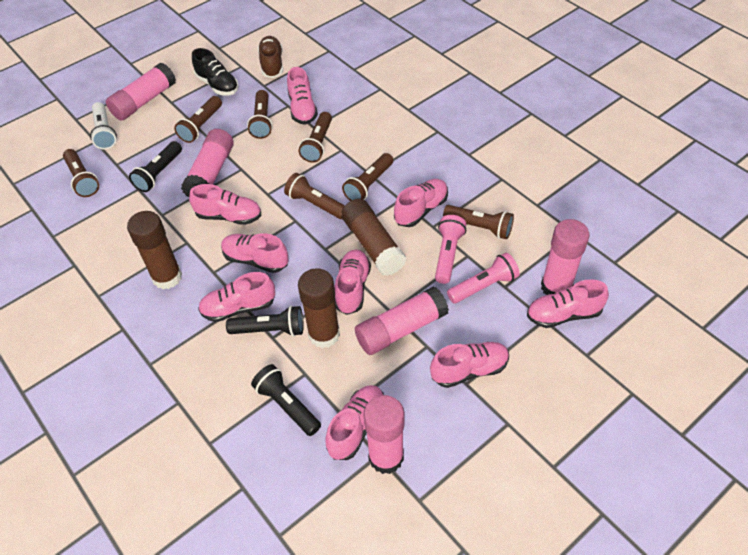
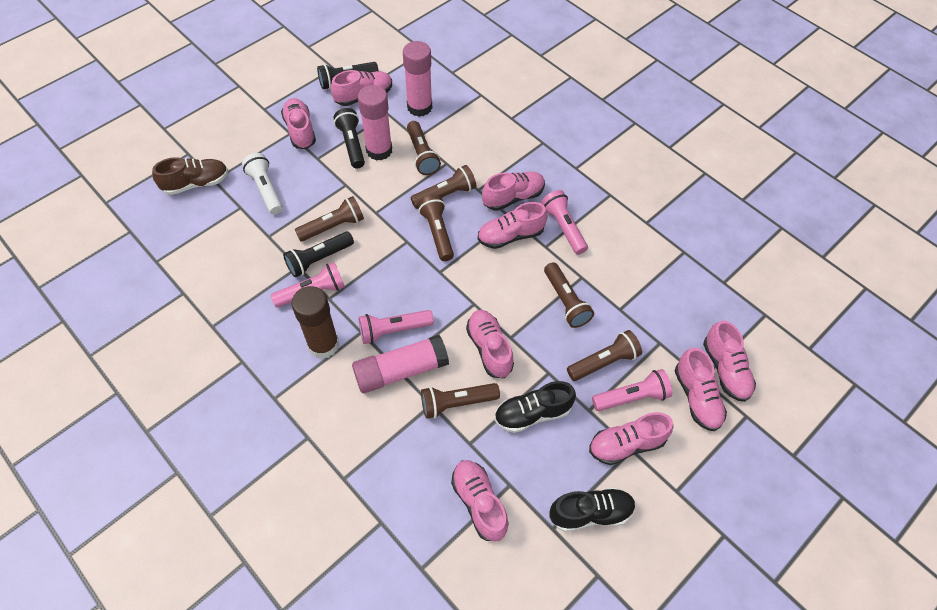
black shoe: 1 -> 2
brown glue stick: 3 -> 1
pink flashlight: 2 -> 4
pink glue stick: 5 -> 3

